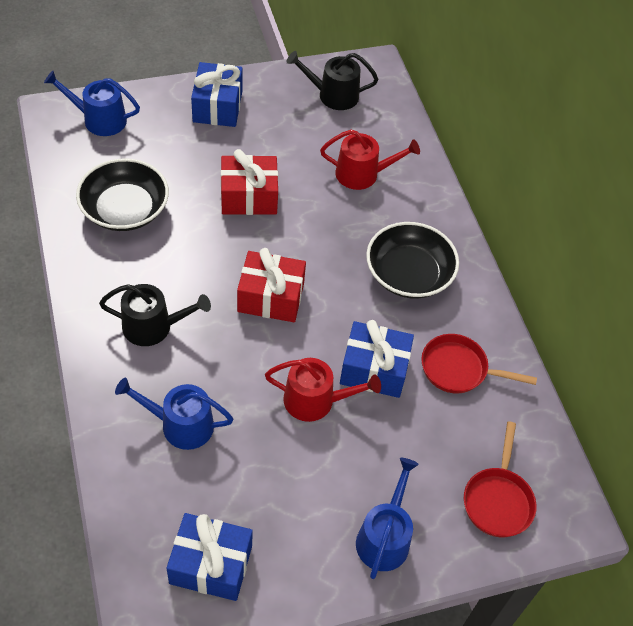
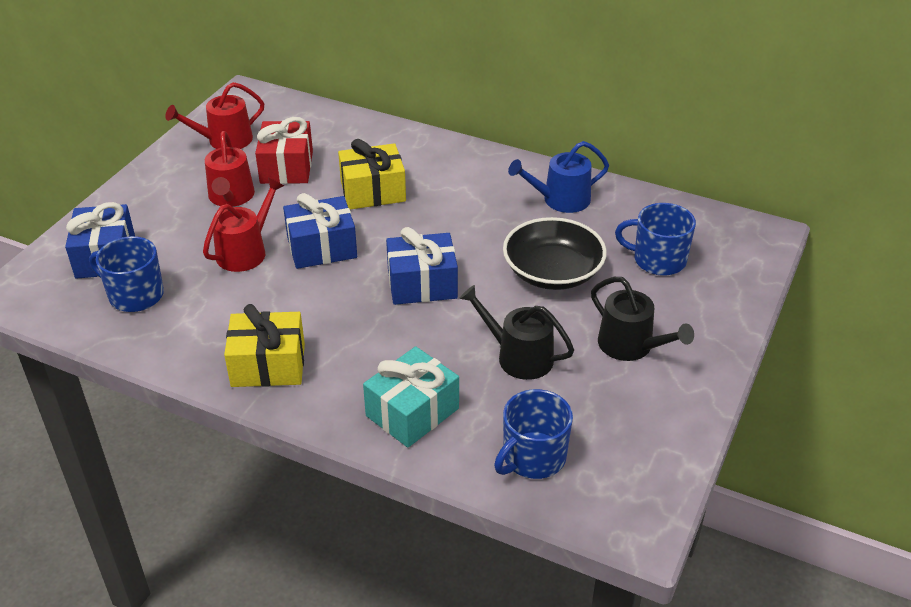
black bowl: 2 -> 1
blue mug: 0 -> 3
blue watering can: 3 -> 1
red gift: 2 -> 1
red pan: 2 -> 0
red watering can: 2 -> 3
turquoise gift: 0 -> 1
yellow gift: 0 -> 2

